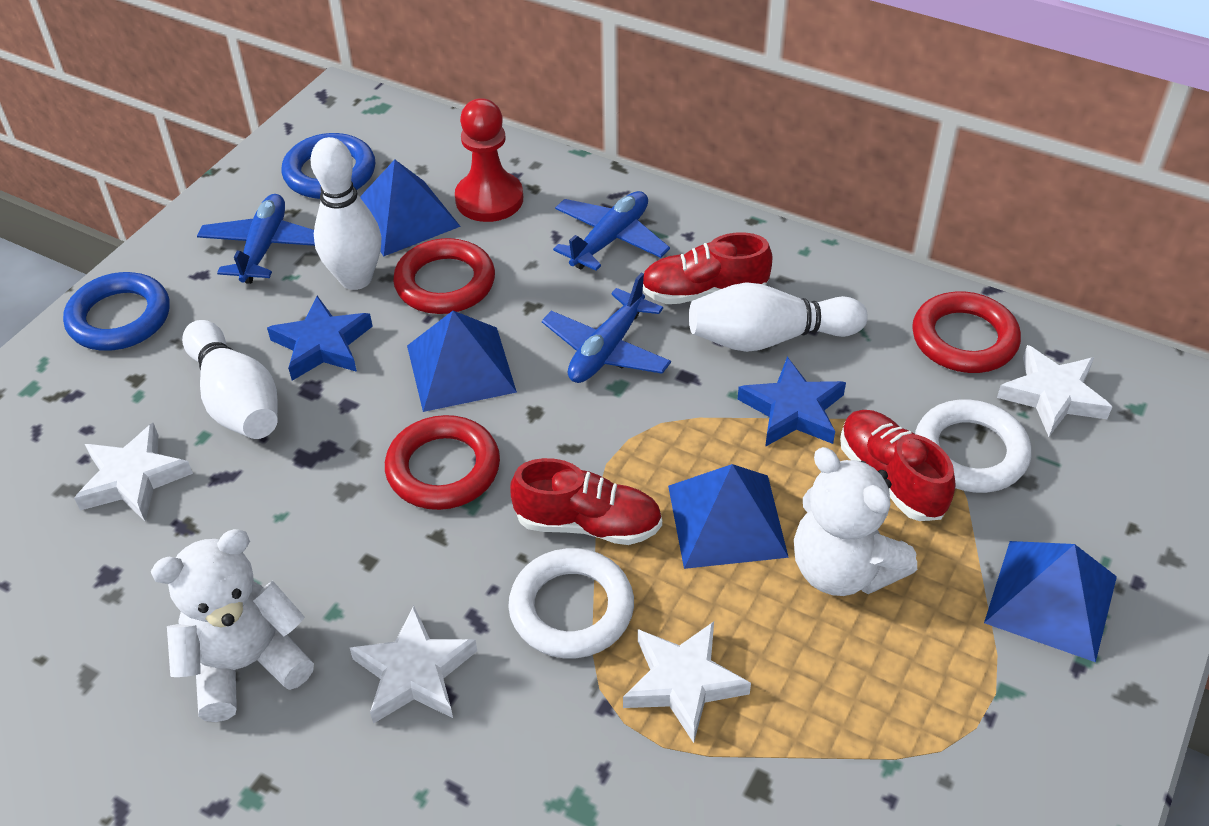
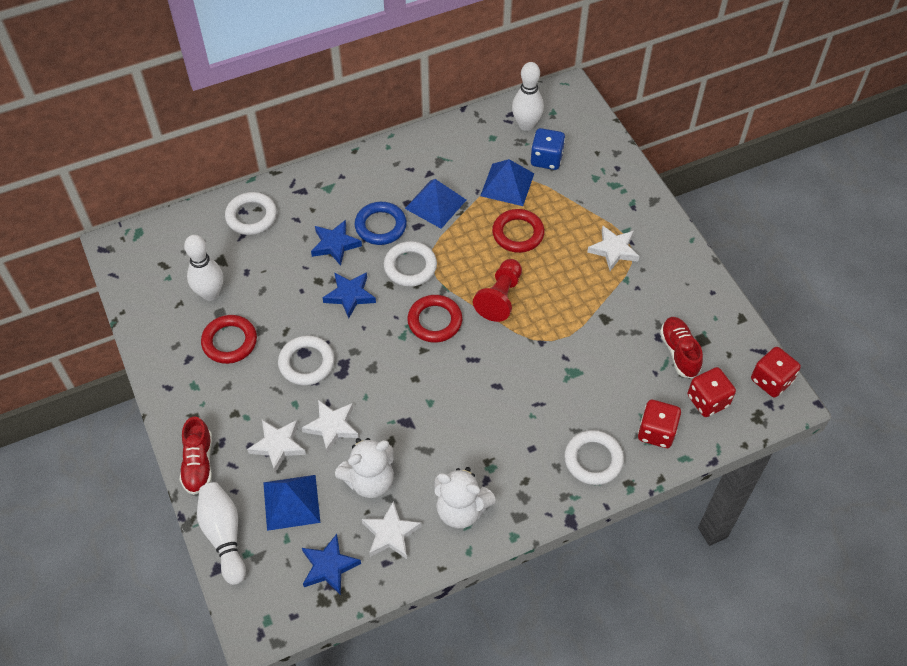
blue dice: 0 -> 1
blue plane: 3 -> 0
blue pyramid: 4 -> 3
blue ring: 2 -> 1
blue star: 2 -> 3
red dice: 0 -> 3
red shoe: 3 -> 2
white ring: 2 -> 4

